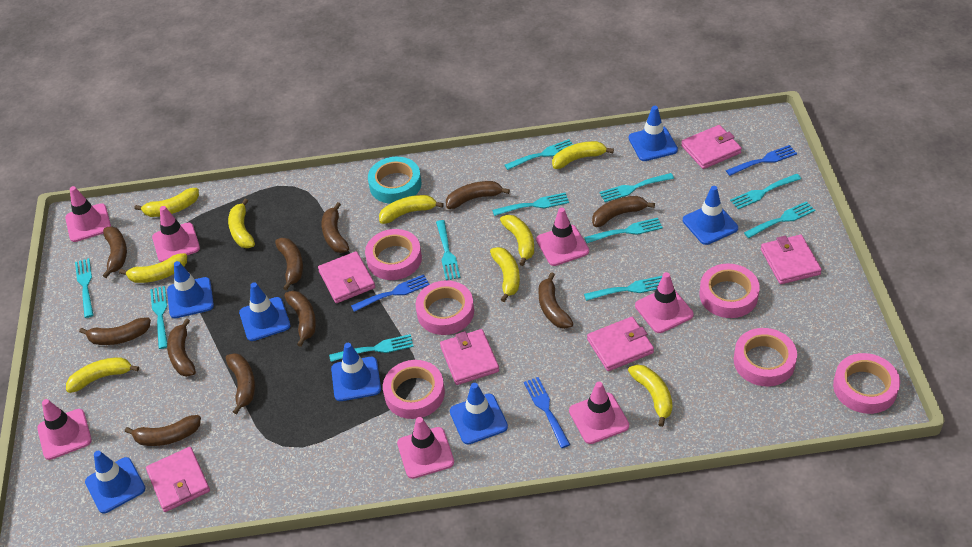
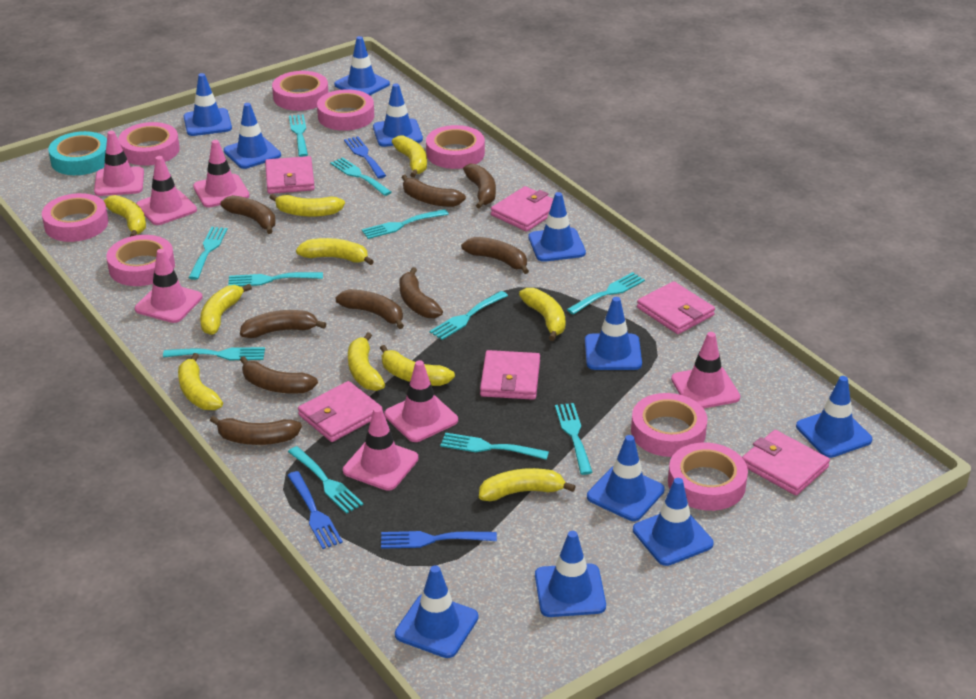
blue traffic cone: 7 -> 11
brown banana: 11 -> 9
pink tape: 6 -> 8
yellow banana: 9 -> 10

